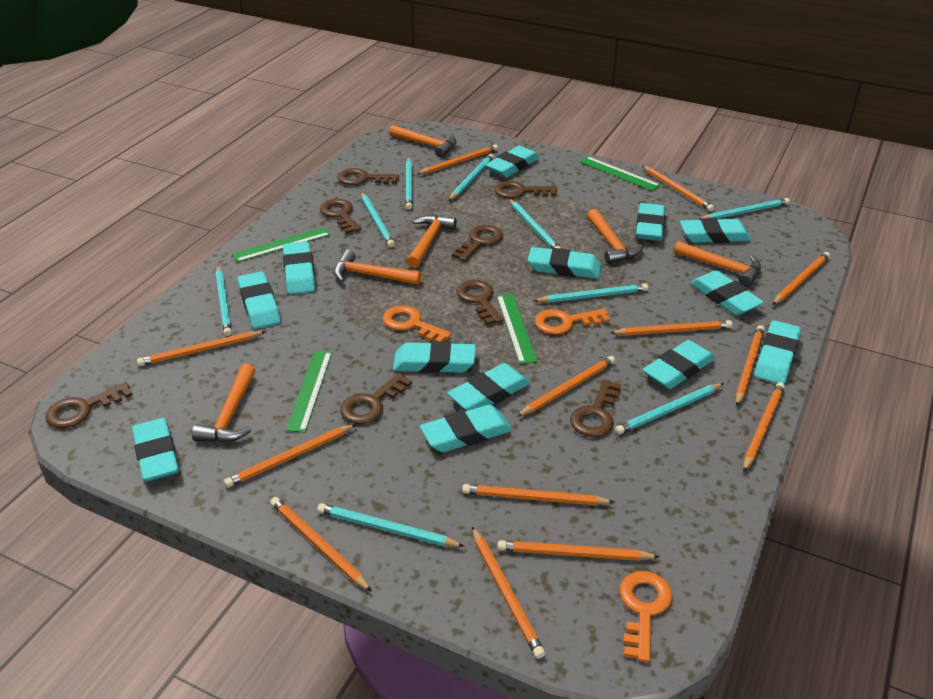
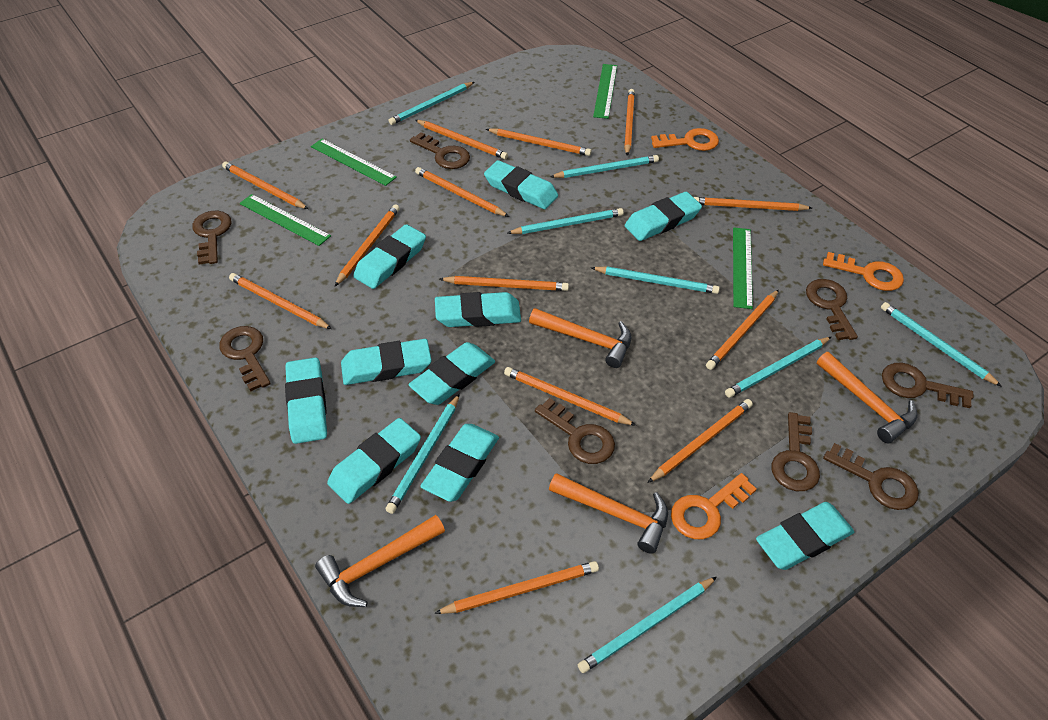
orange hammer: 6 -> 4
turquoise eraser: 13 -> 10
turquoise pencil: 9 -> 8

